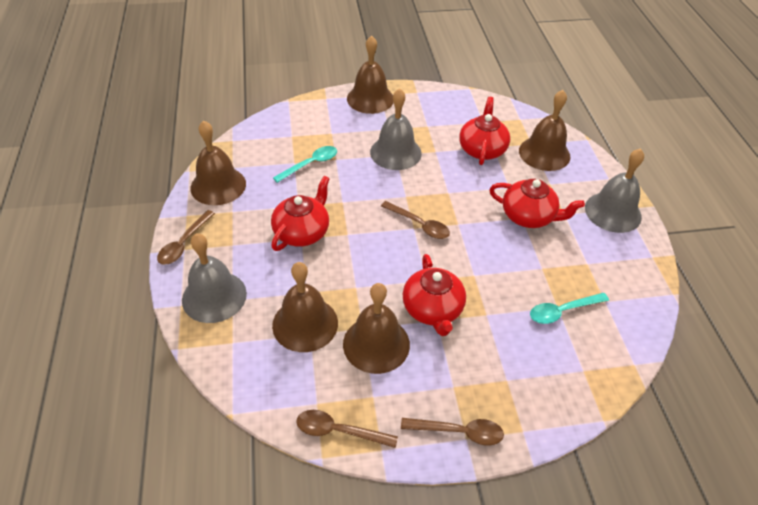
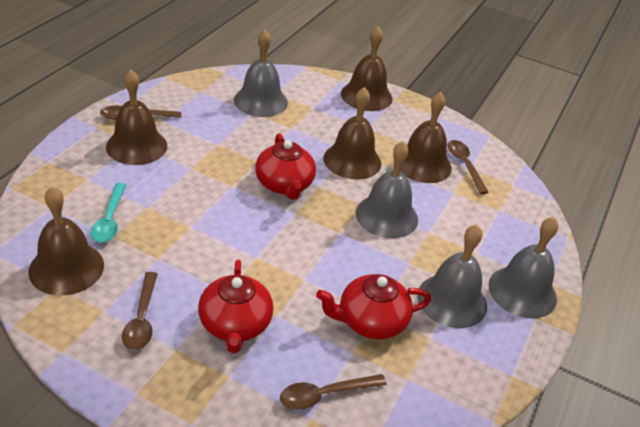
grey bell: 3 -> 4
red teapot: 4 -> 3
turquoise spoon: 2 -> 1

